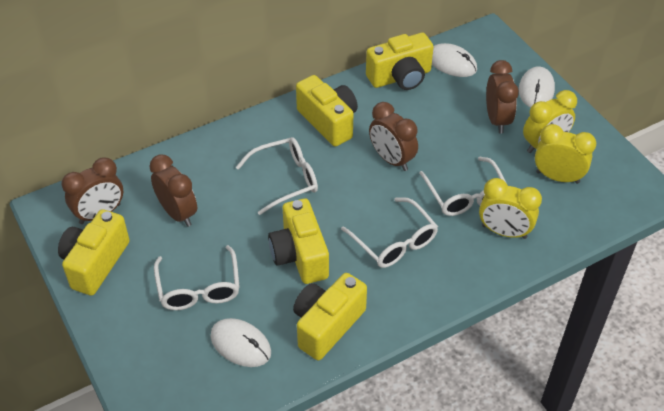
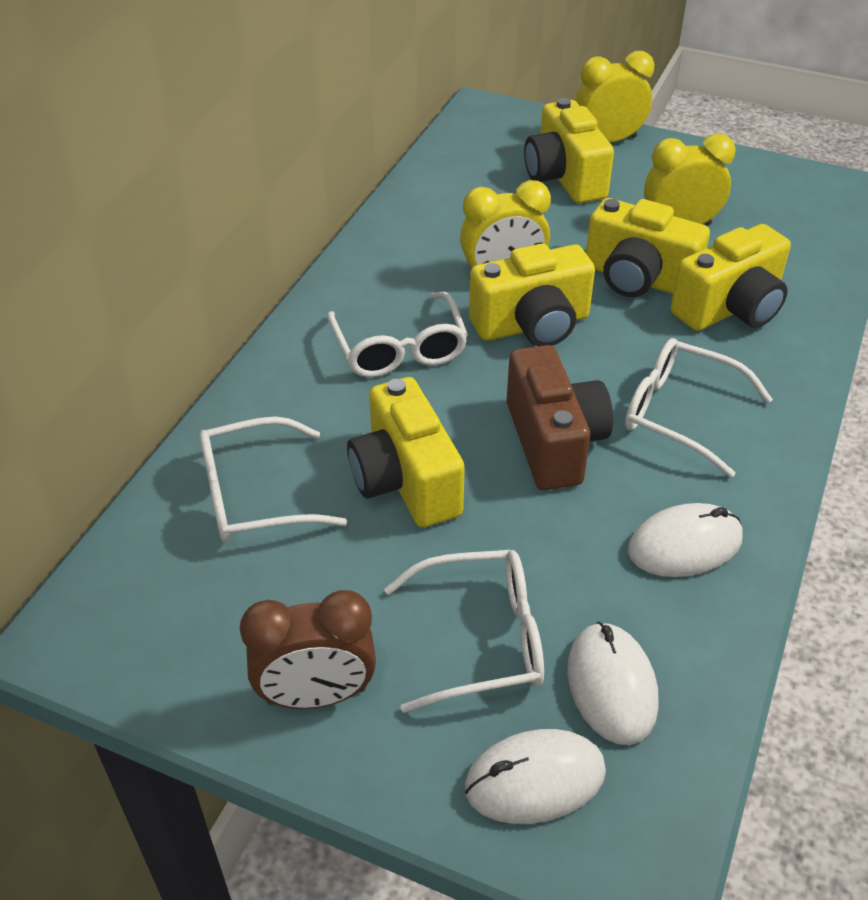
brown camera: 0 -> 1
brown clock: 4 -> 1

